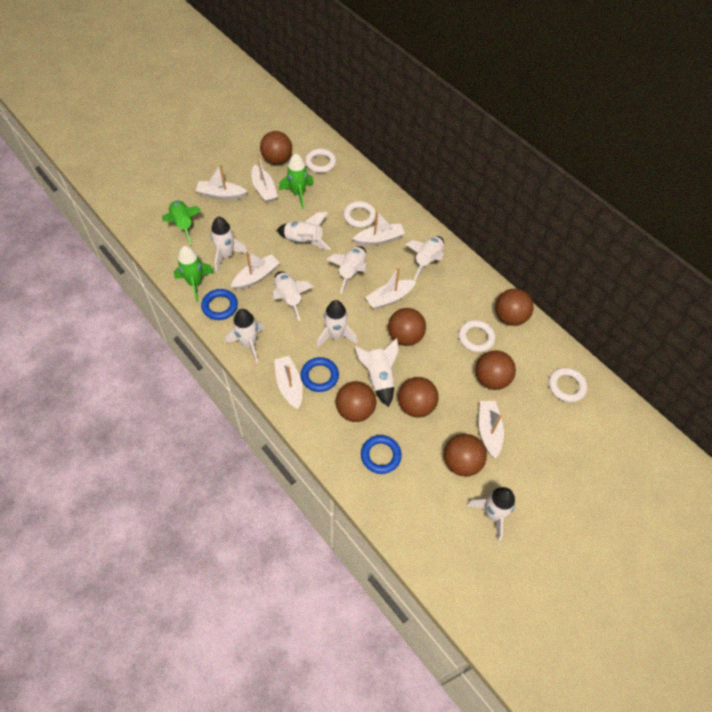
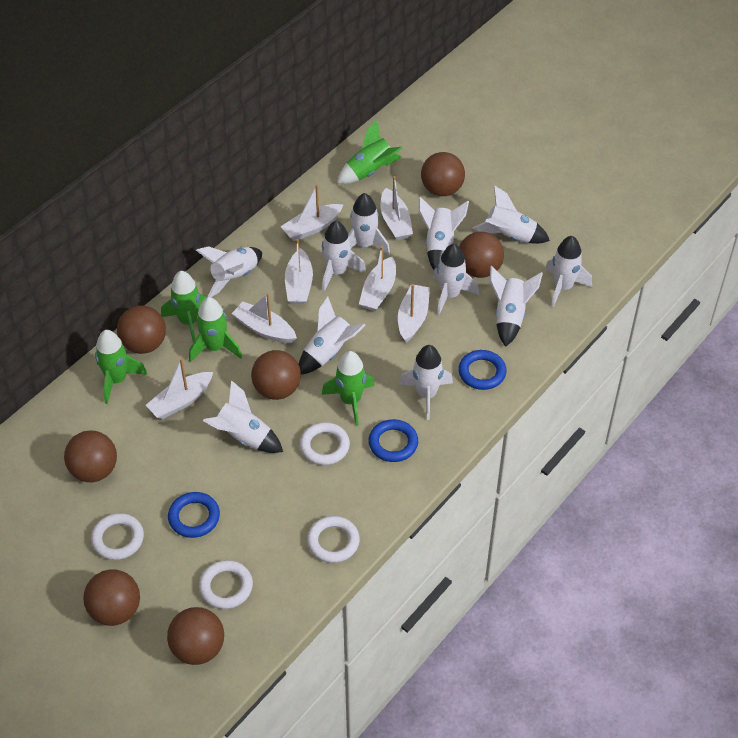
green rocket: 3 -> 5
white rocket: 9 -> 11

